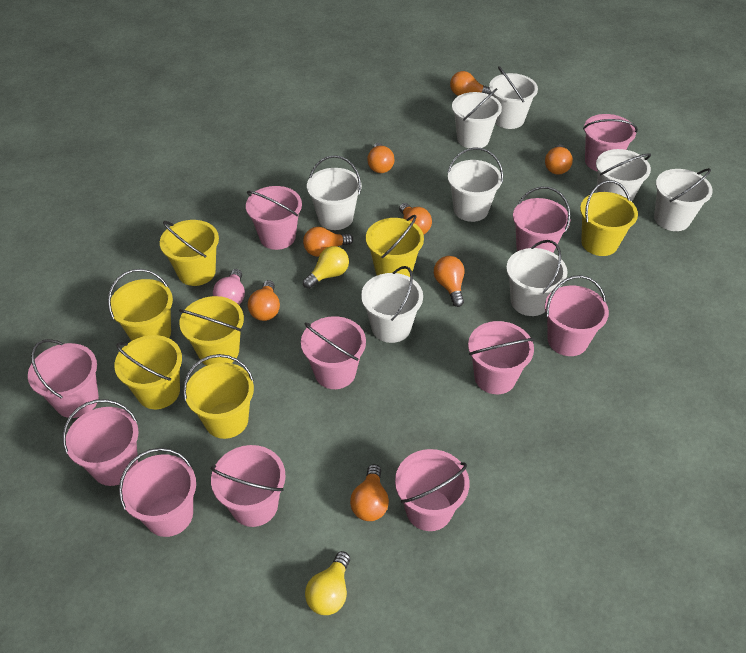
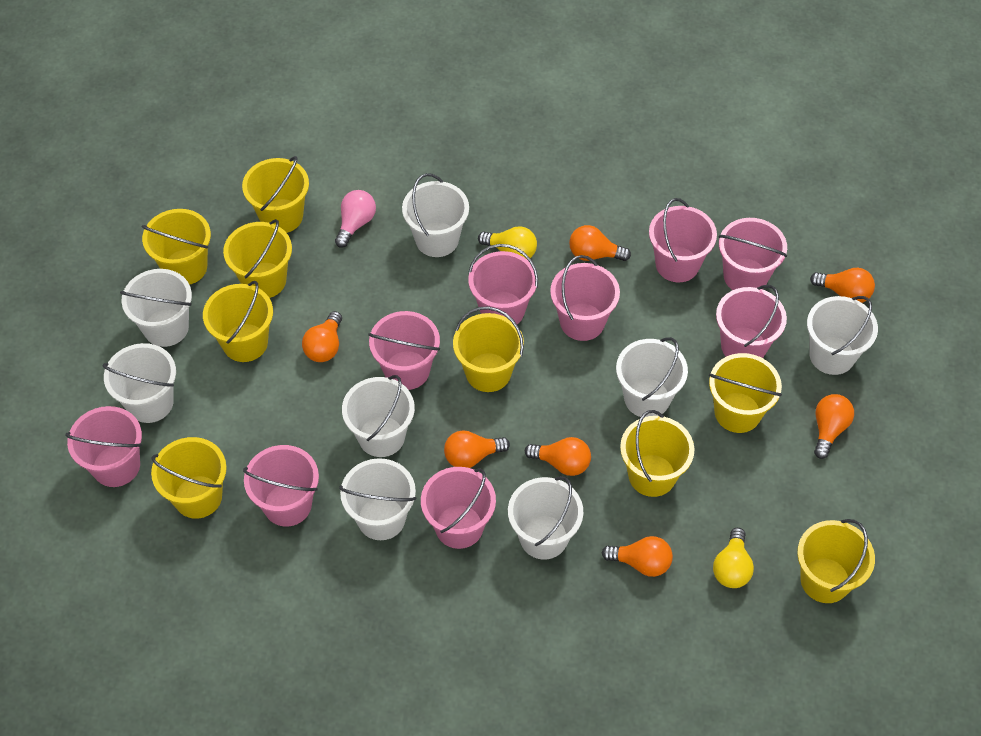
orange light bulb: 8 -> 7
pink bucket: 11 -> 9
yellow bucket: 7 -> 9

